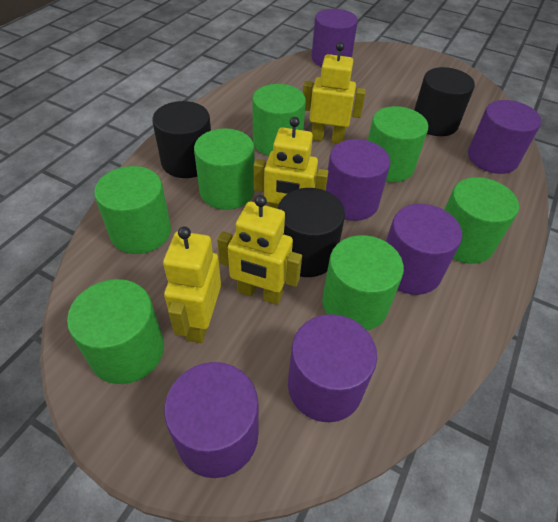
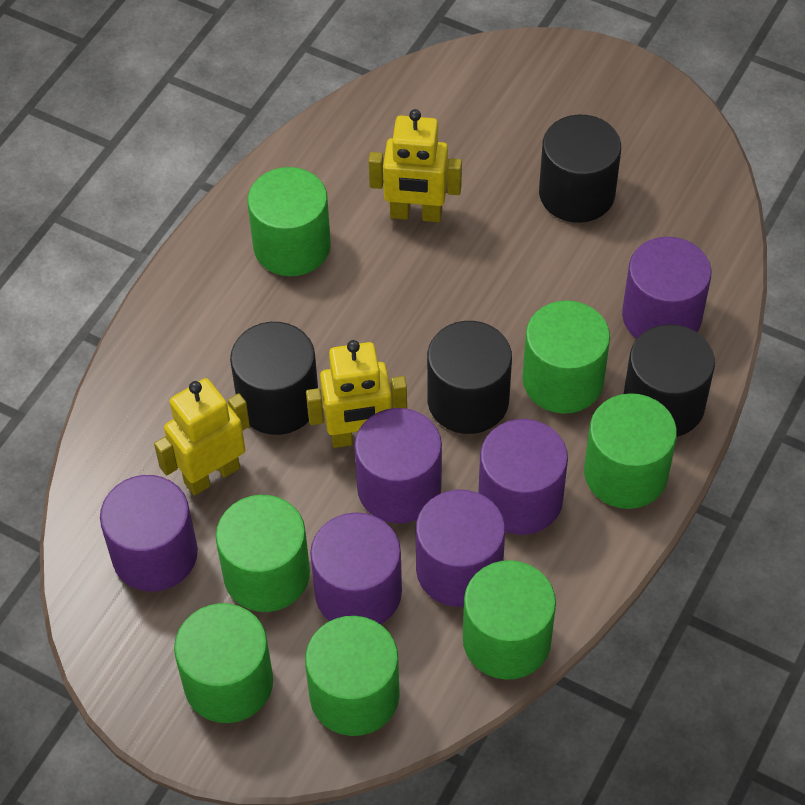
black cylinder: 3 -> 4
yellow robot: 4 -> 3

